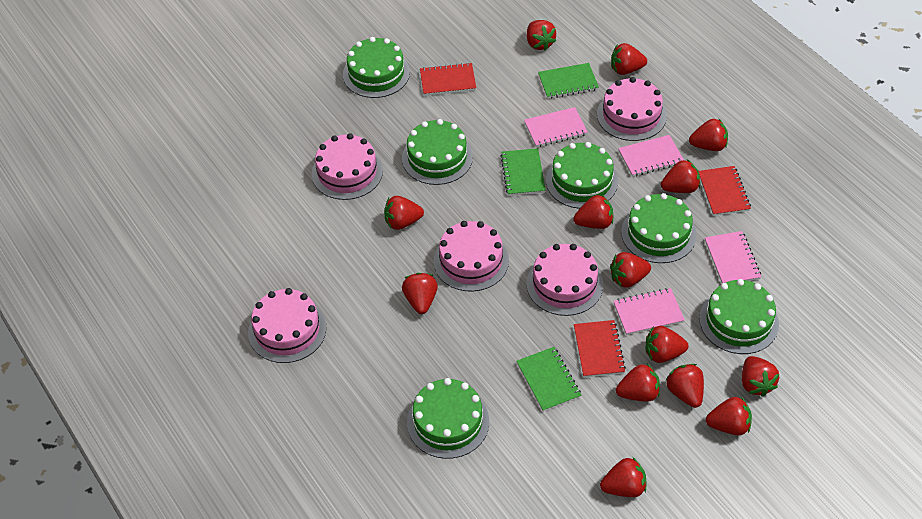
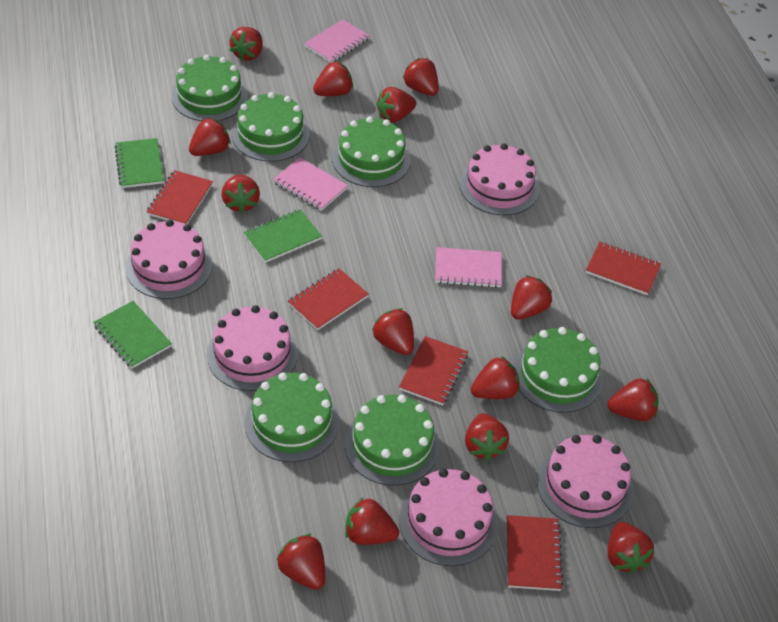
pink notebook: 4 -> 3
red notebook: 3 -> 5

